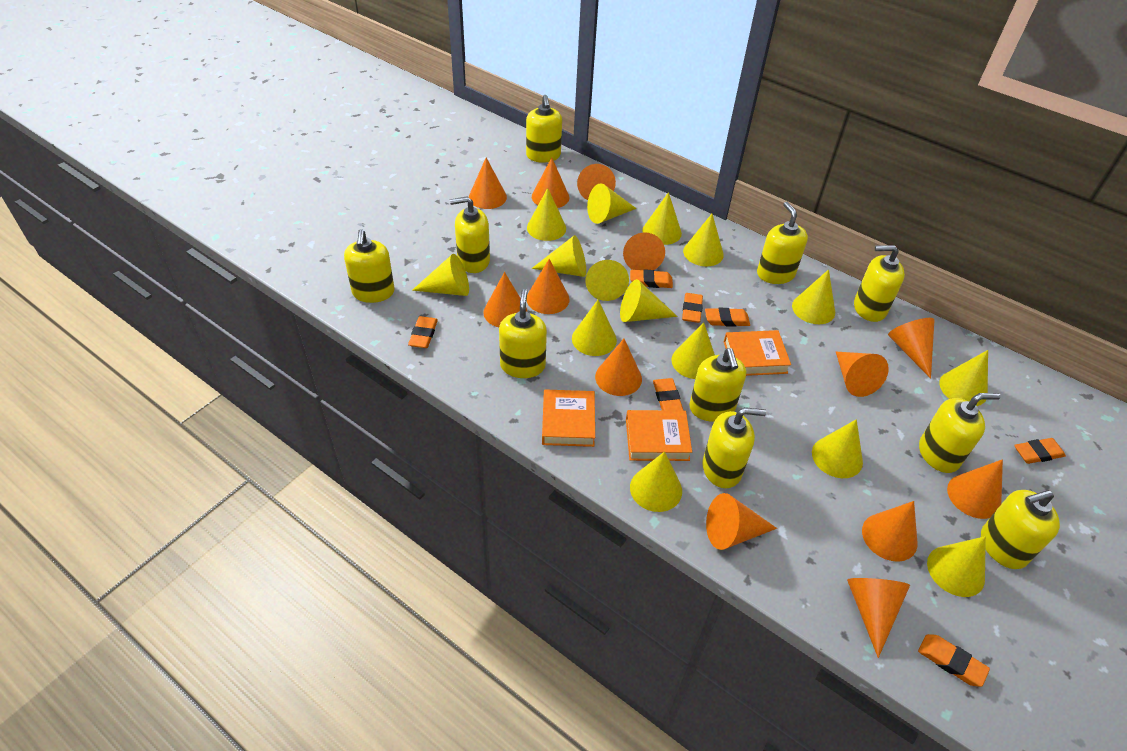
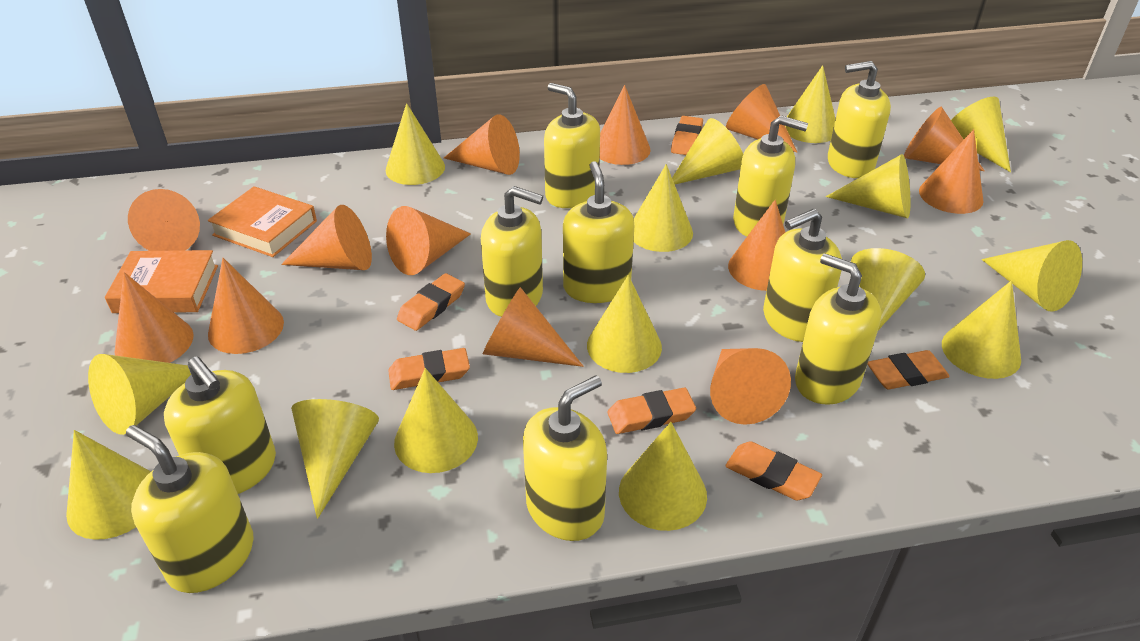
orange book: 3 -> 2
orange eraser: 7 -> 6

